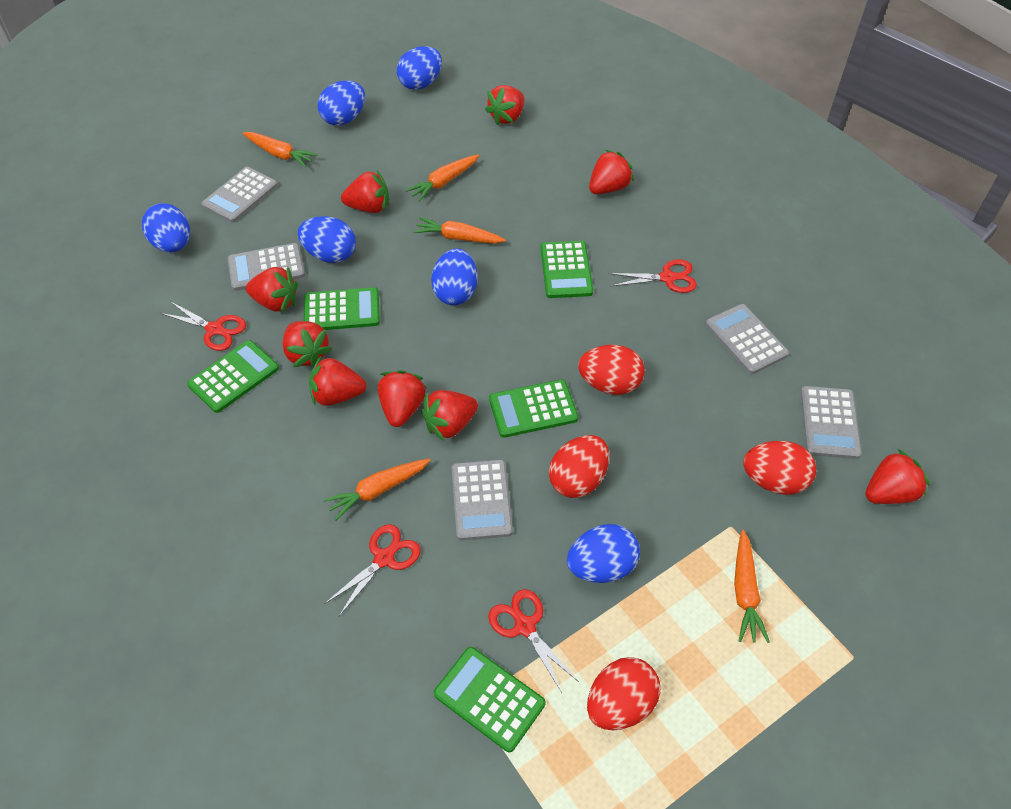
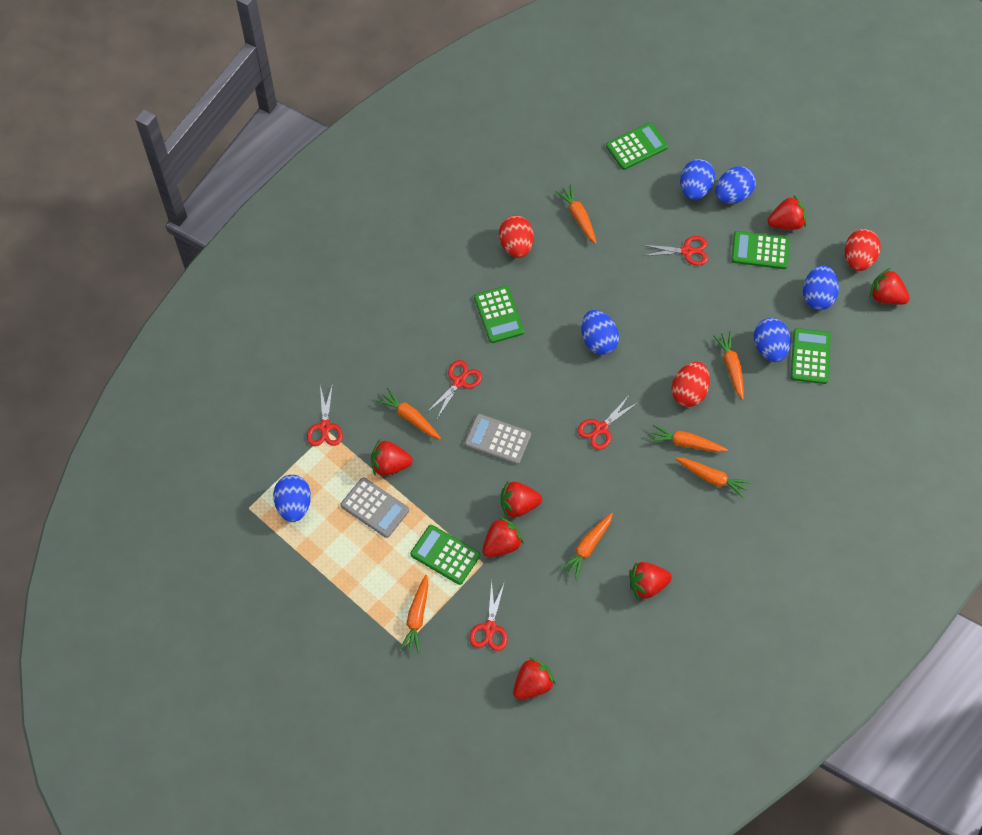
grey calculator: 5 -> 2
orange carrot: 5 -> 7
red egg: 4 -> 3
red scissors: 4 -> 5
red strawberry: 9 -> 7

